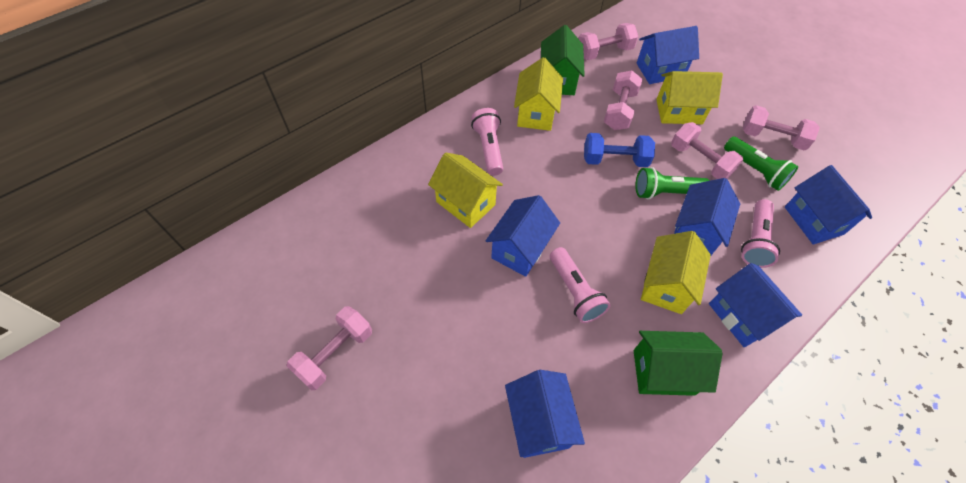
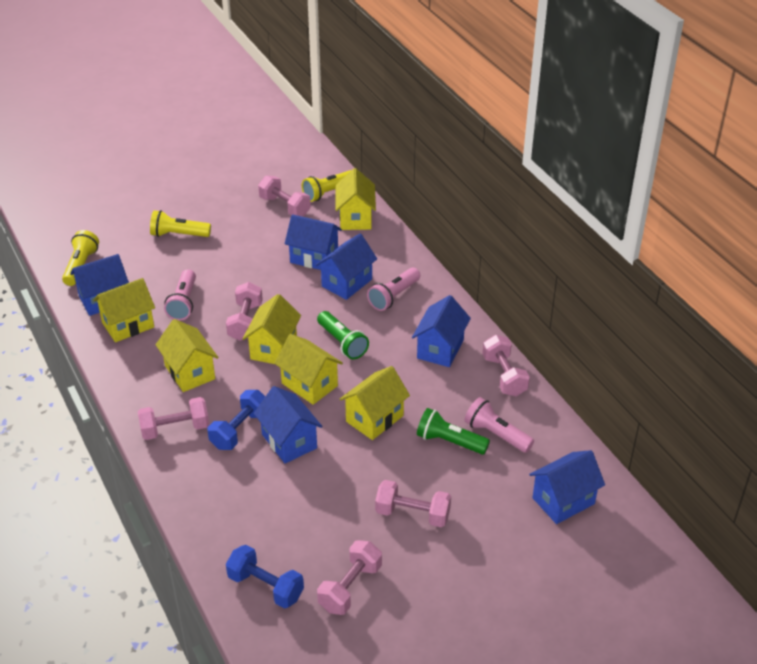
blue dumbbell: 1 -> 2
green house: 2 -> 0
pink dumbbell: 5 -> 6
yellow flashlight: 0 -> 3
yellow house: 4 -> 6

